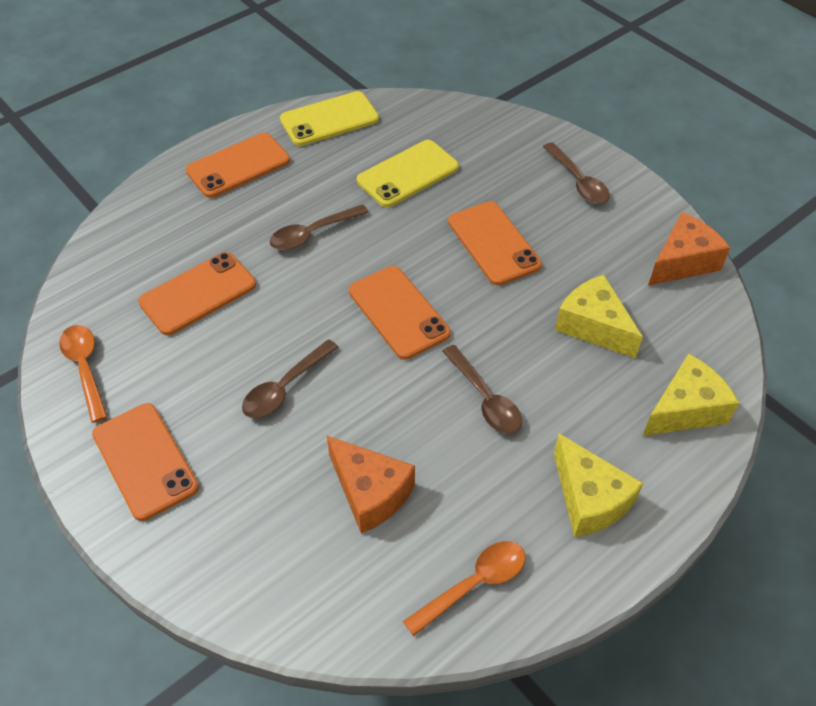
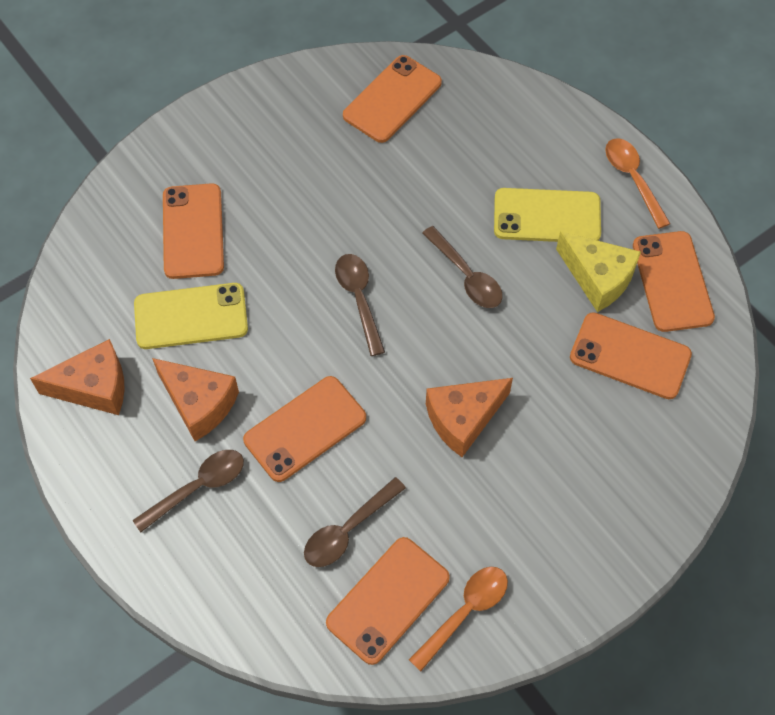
orange cheese: 2 -> 3
orange phone: 5 -> 6
yellow cheese: 3 -> 1

